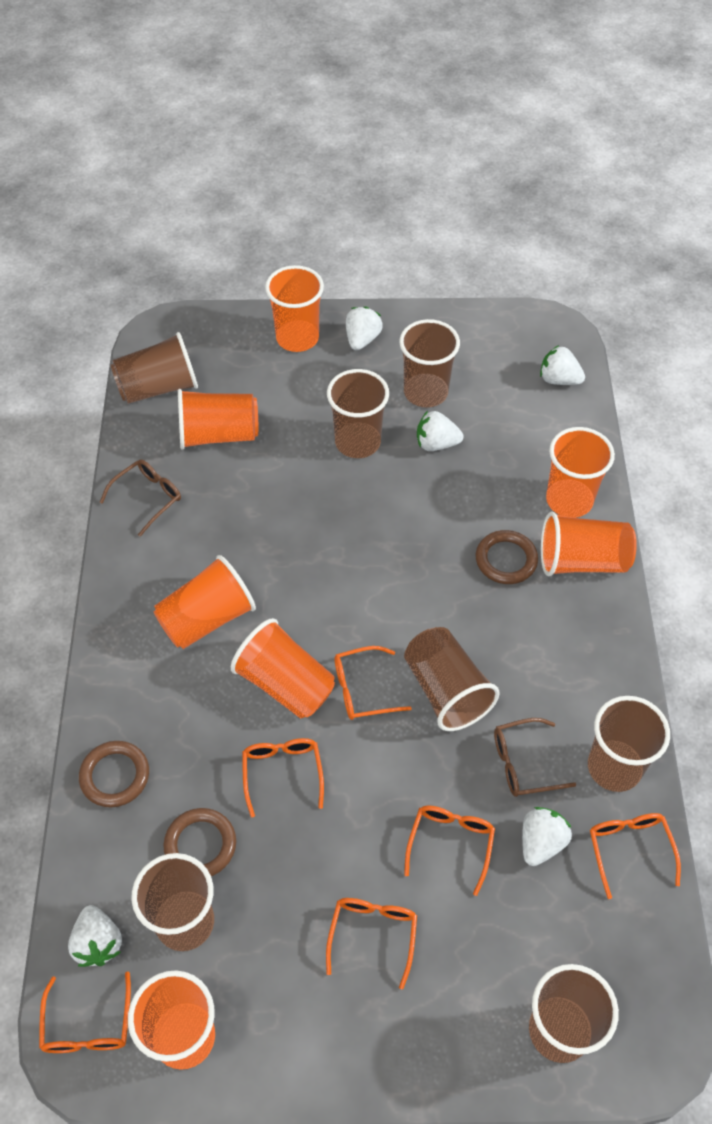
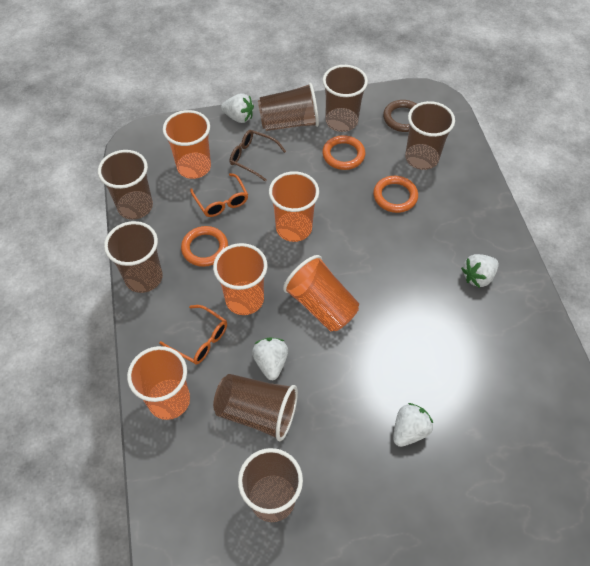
brown glasses: 2 -> 1
brown ring: 3 -> 1
orange cup: 7 -> 5
orange glasses: 6 -> 2
orange ring: 0 -> 3
white strawberry: 5 -> 4

